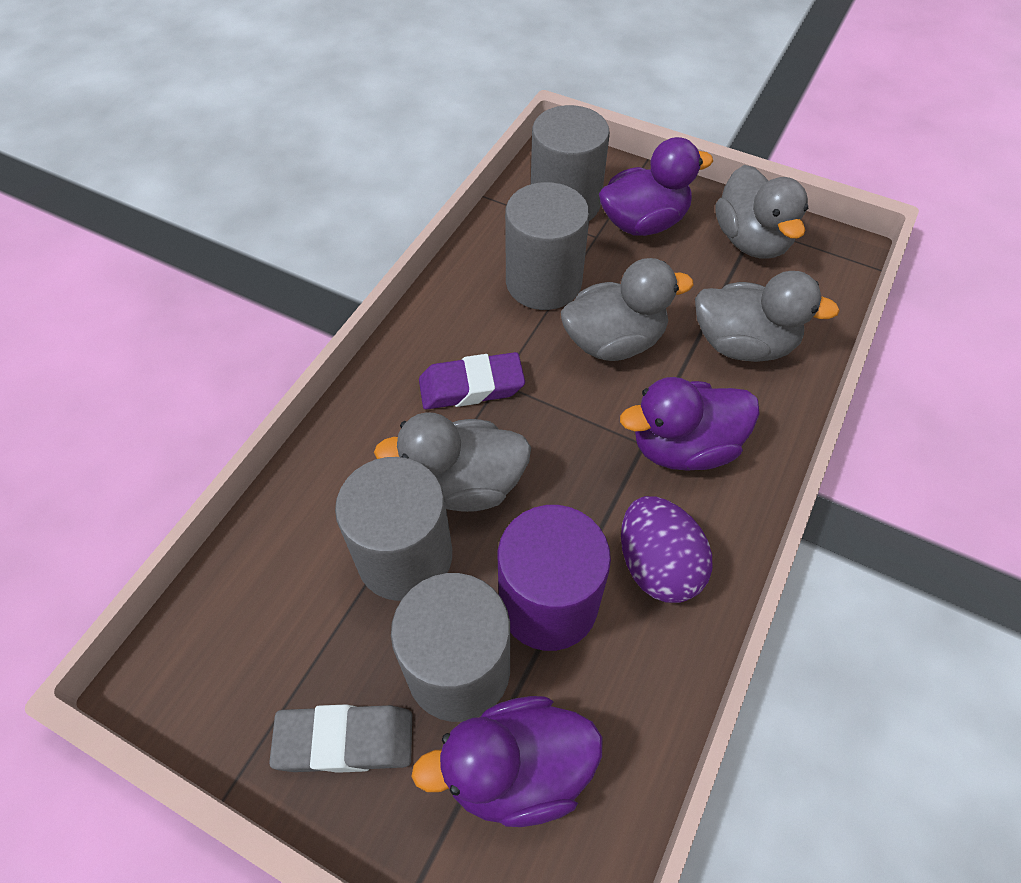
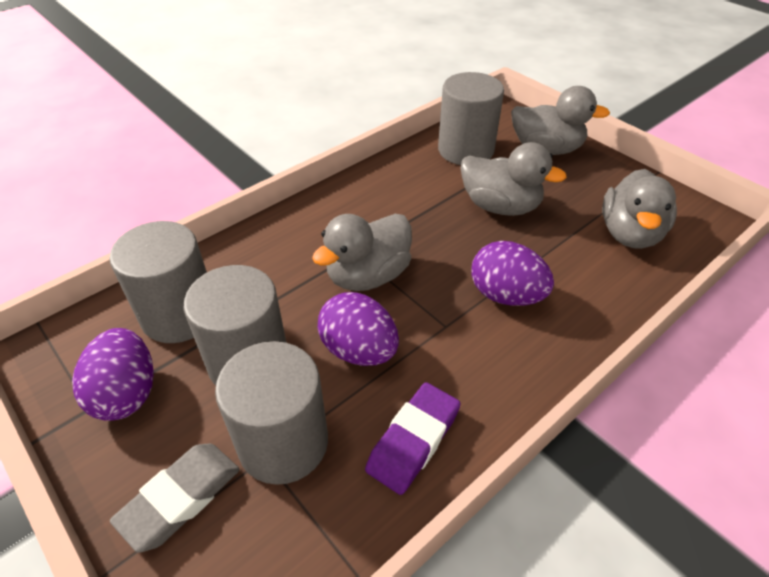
purple cylinder: 1 -> 0
purple duck: 3 -> 0
purple egg: 1 -> 3

